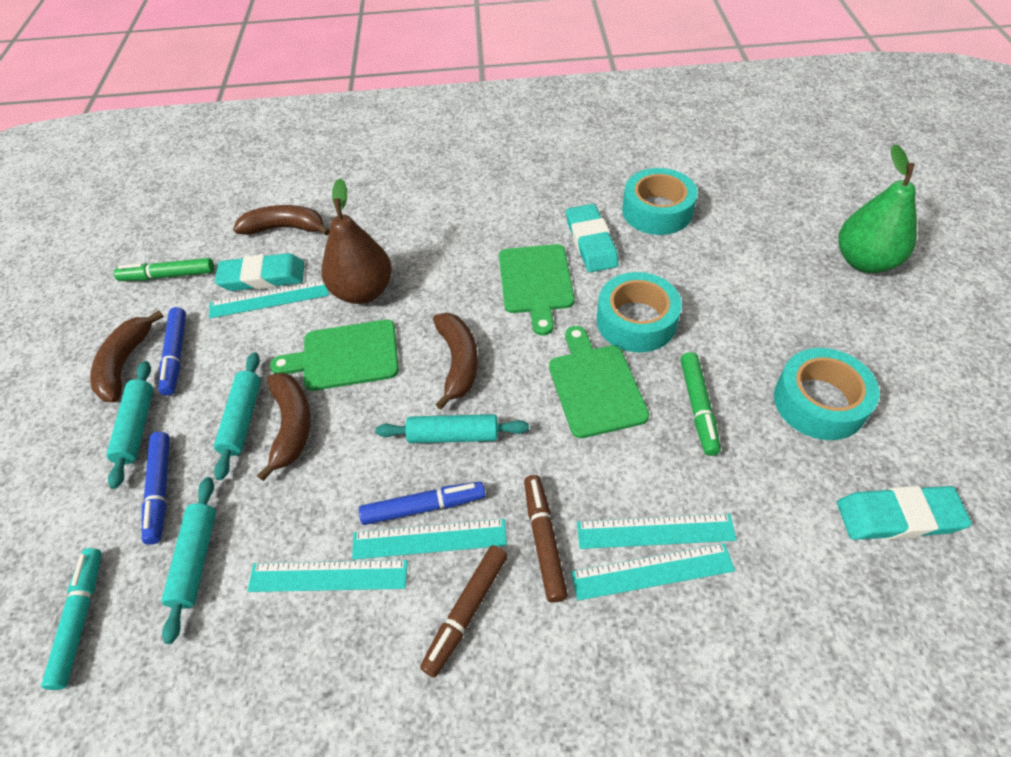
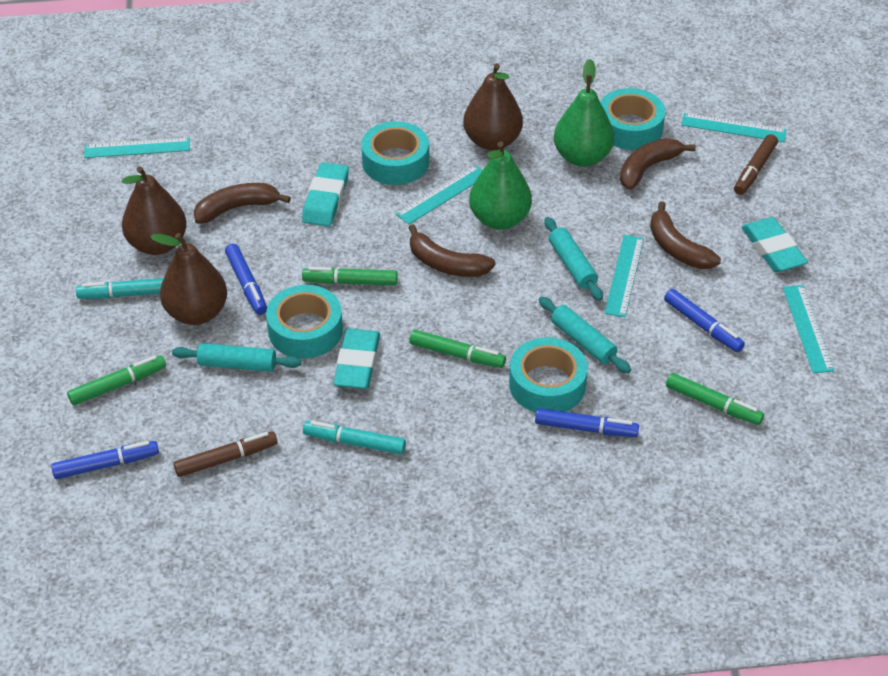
blue marker: 3 -> 4
brown pear: 1 -> 3
green cutting board: 3 -> 0
green marker: 2 -> 4
green pear: 1 -> 2
turquoise marker: 1 -> 2
turquoise rolling pin: 4 -> 3
turquoise tape: 3 -> 4

